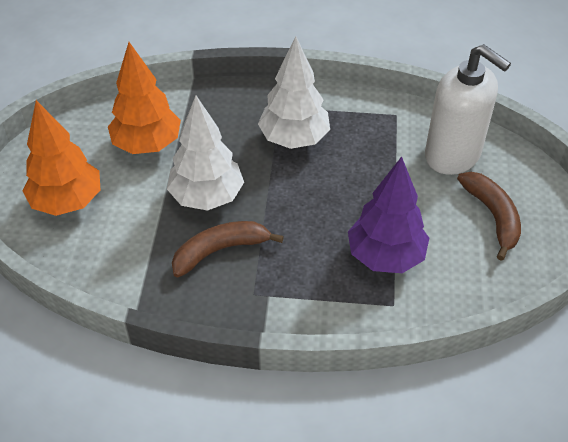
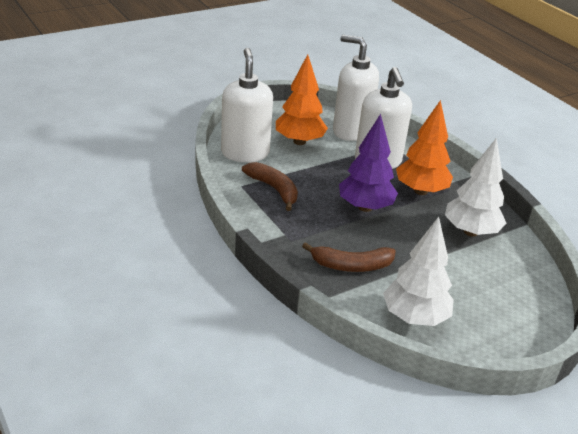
white soap dispenser: 1 -> 3

